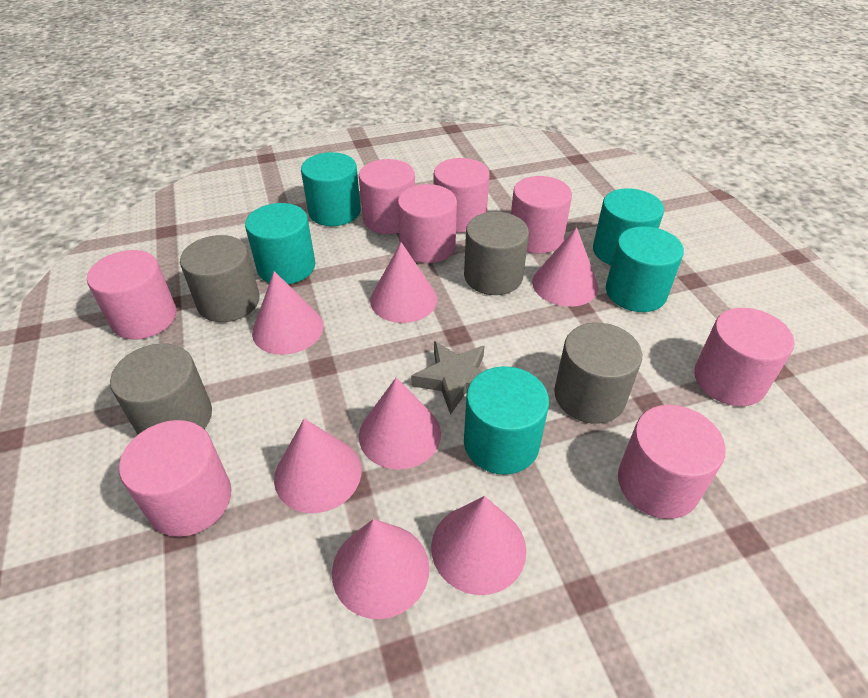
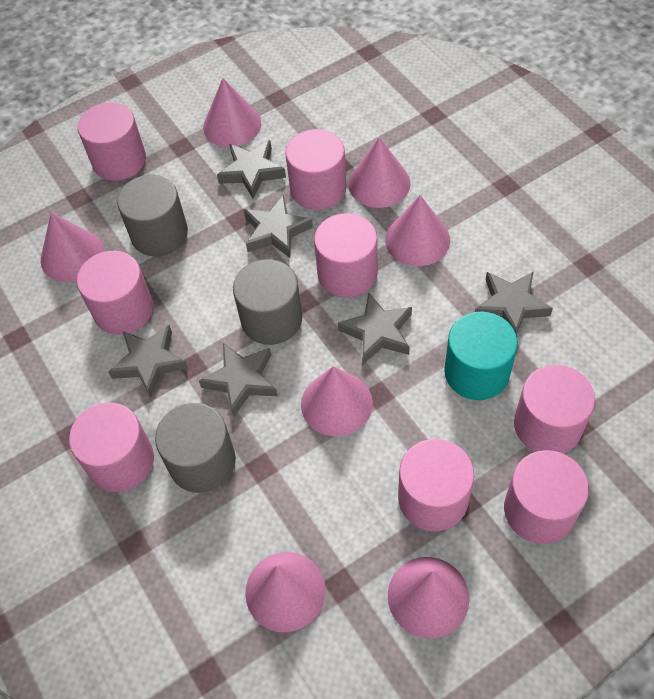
grey cylinder: 4 -> 3
grey star: 1 -> 6
turquoise cylinder: 5 -> 1

